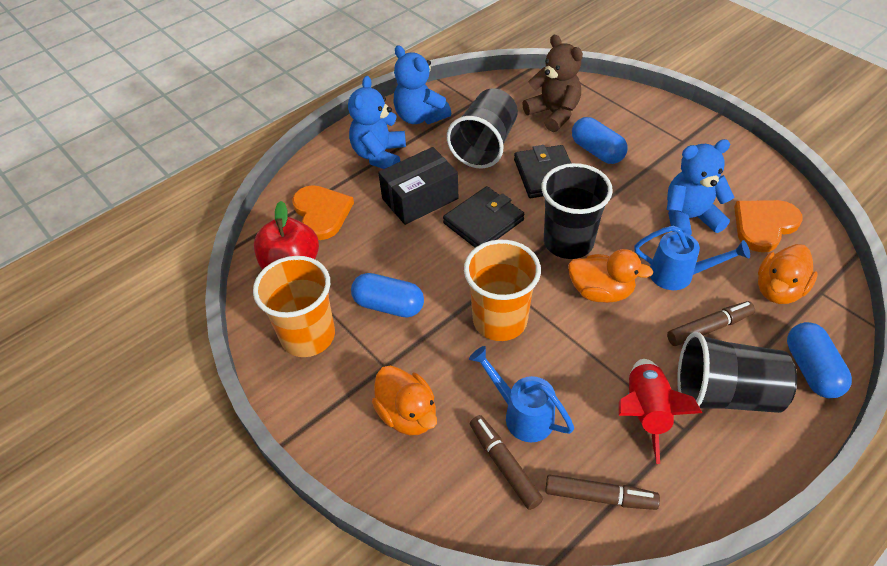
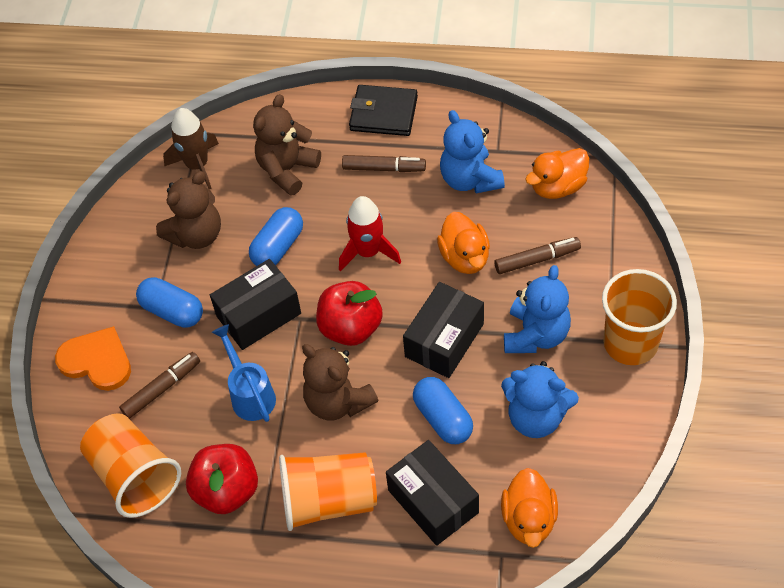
black box: 1 -> 3
black cup: 3 -> 0
black wallet: 2 -> 1
blue watering can: 2 -> 1
brown rocket: 0 -> 1
brown teddy bear: 1 -> 3
orange cup: 2 -> 3
orange heart: 2 -> 1
red apple: 1 -> 2

